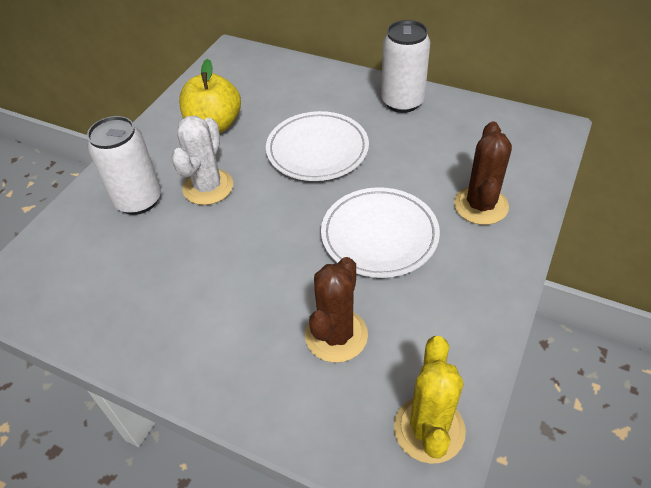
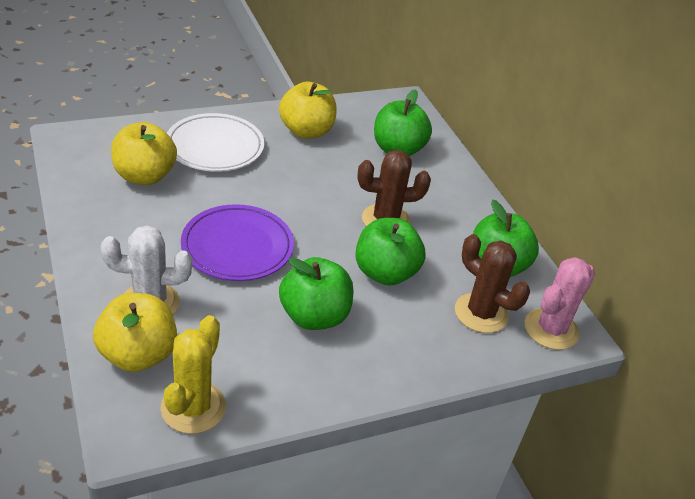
green apple: 0 -> 4
pink cactus: 0 -> 1
purple plate: 0 -> 1
white can: 2 -> 0
white plate: 2 -> 1
yellow apple: 1 -> 3

